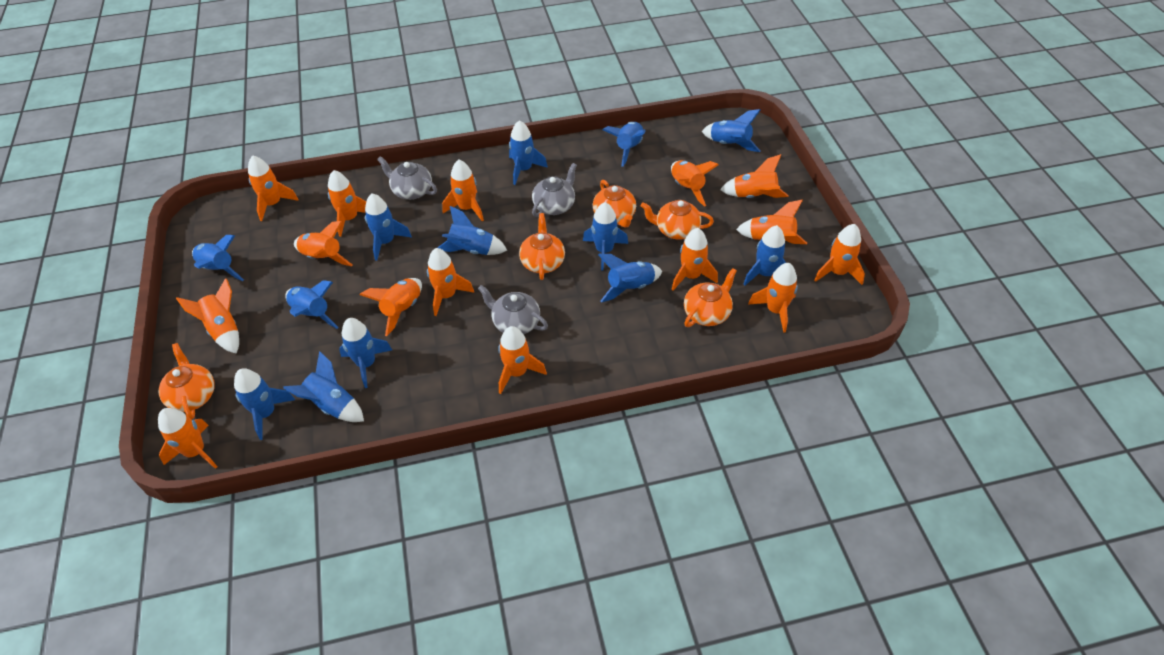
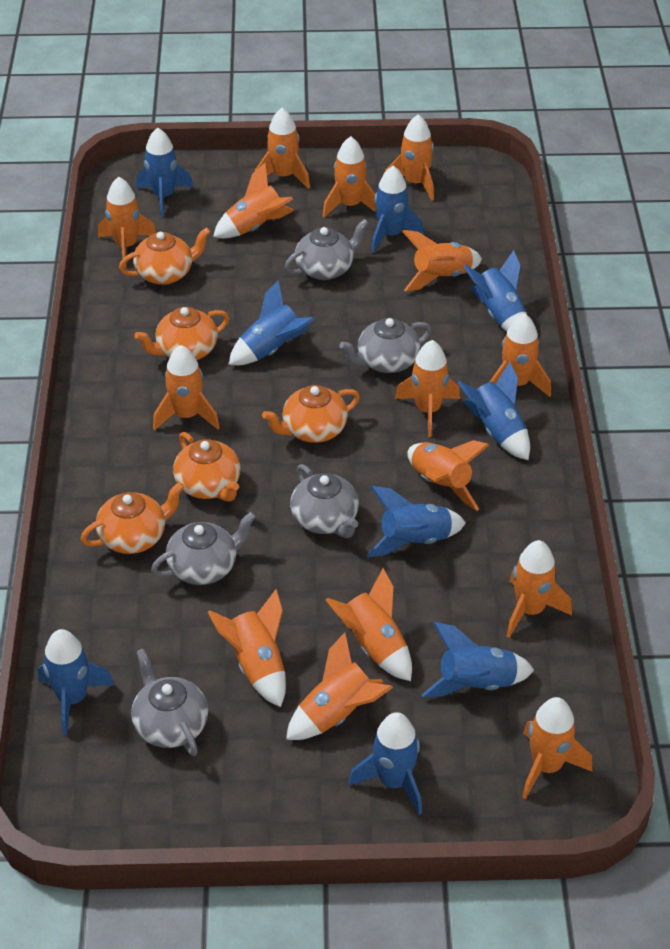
blue rocket: 13 -> 9
grey teapot: 3 -> 5

